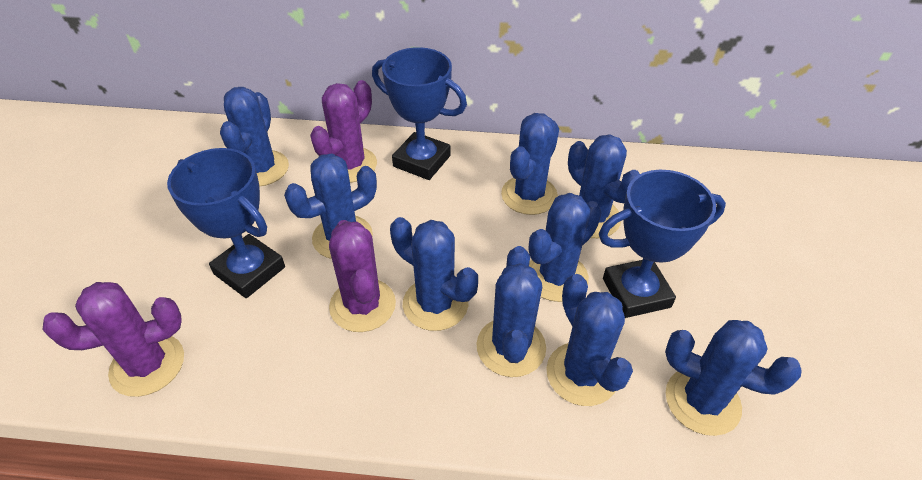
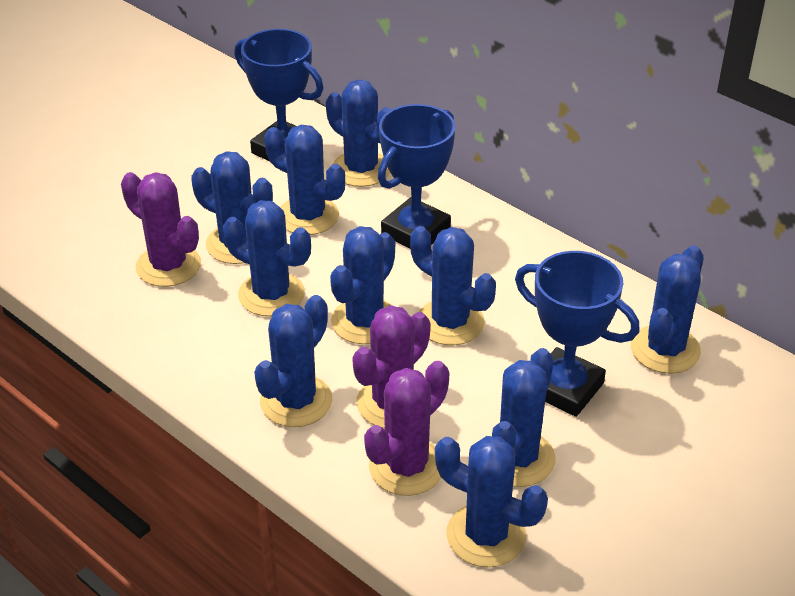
blue cactus: 9 -> 10

